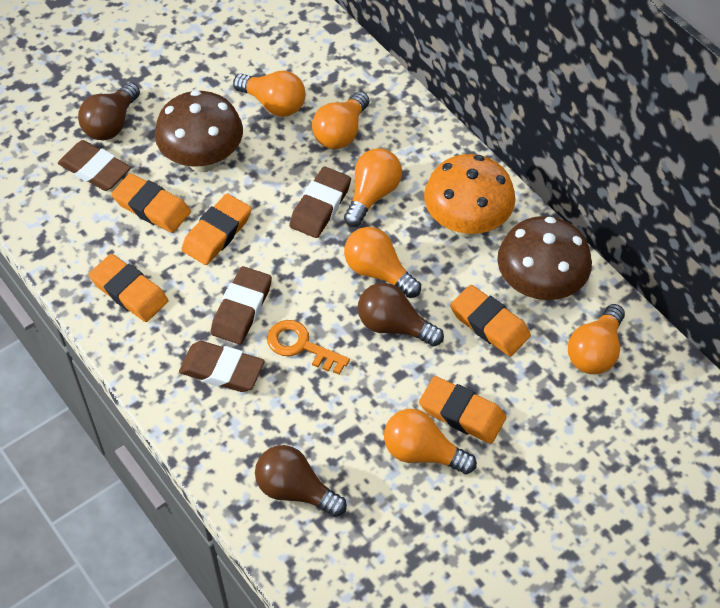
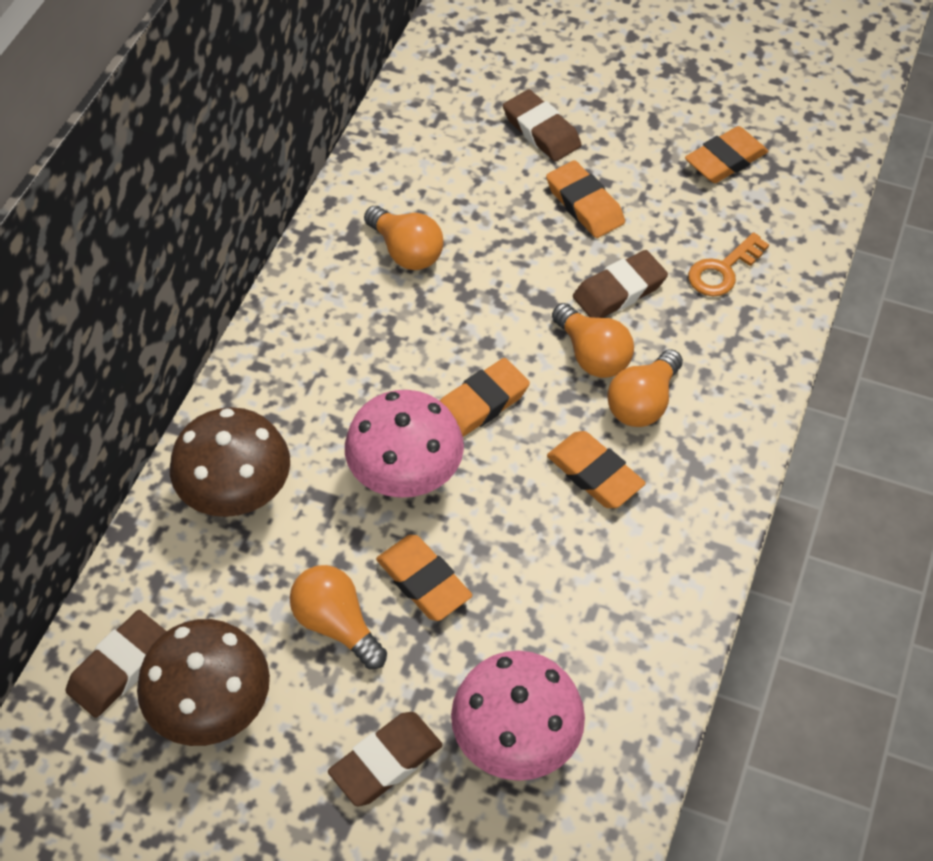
brown light bulb: 3 -> 0
orange light bulb: 6 -> 4
orange mushroom: 1 -> 0
pink mushroom: 0 -> 2

